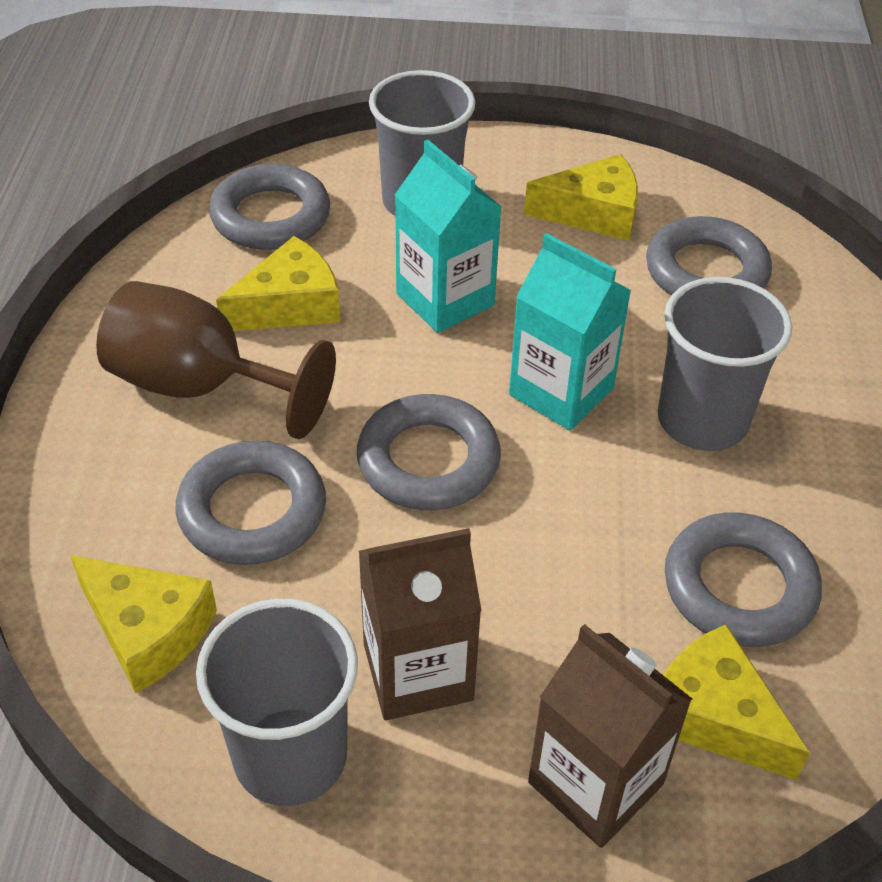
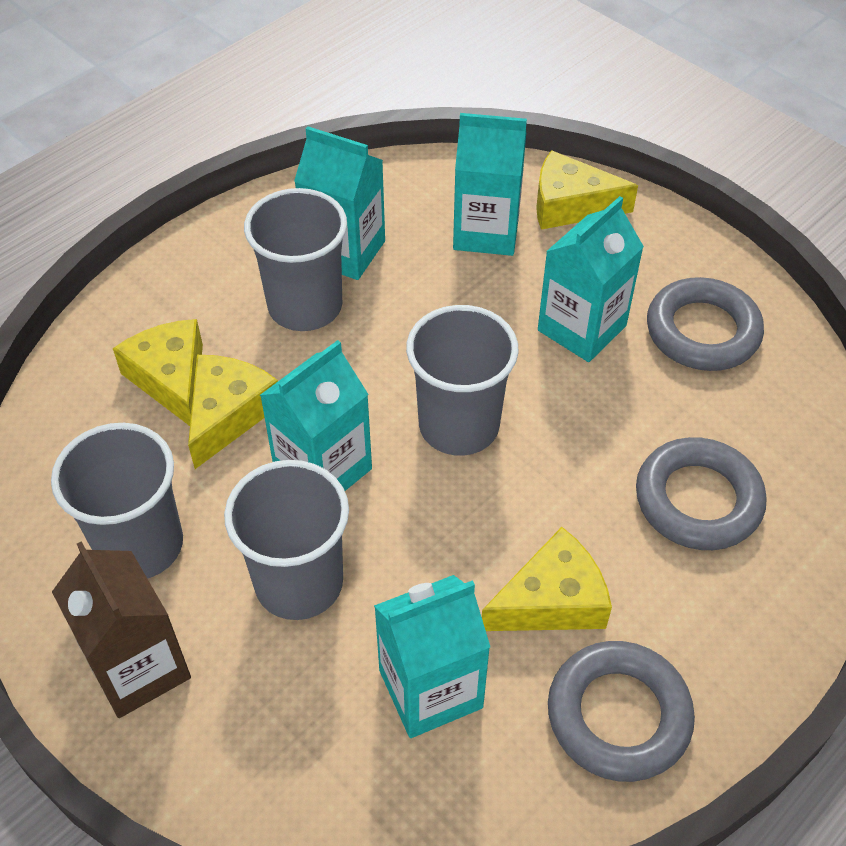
brown carton: 2 -> 1
brown goblet: 1 -> 0
grey cup: 3 -> 4
grey ring: 5 -> 3
turquoise carton: 2 -> 5

